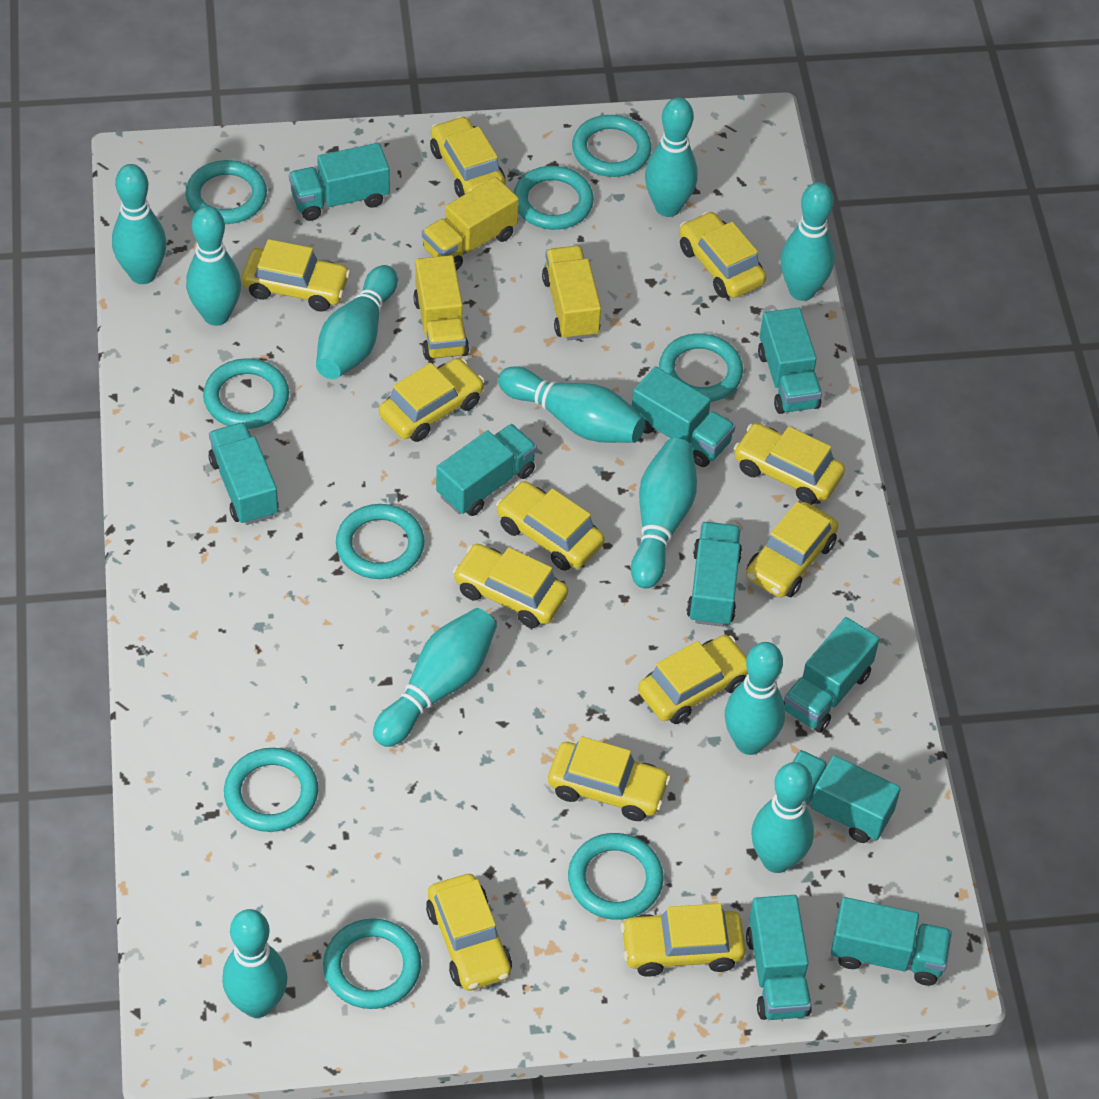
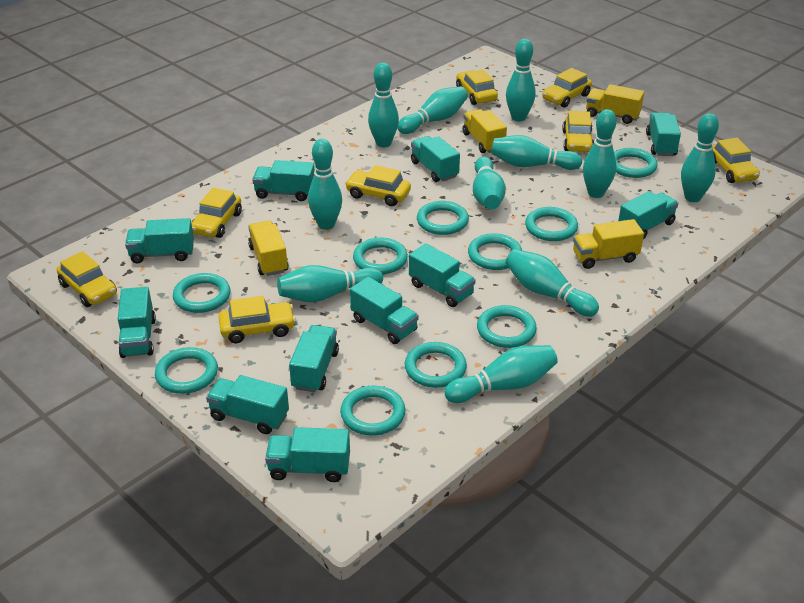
turquoise ring: 9 -> 10
turquoise truck: 10 -> 11
yellow car: 12 -> 8
yellow truck: 3 -> 4

